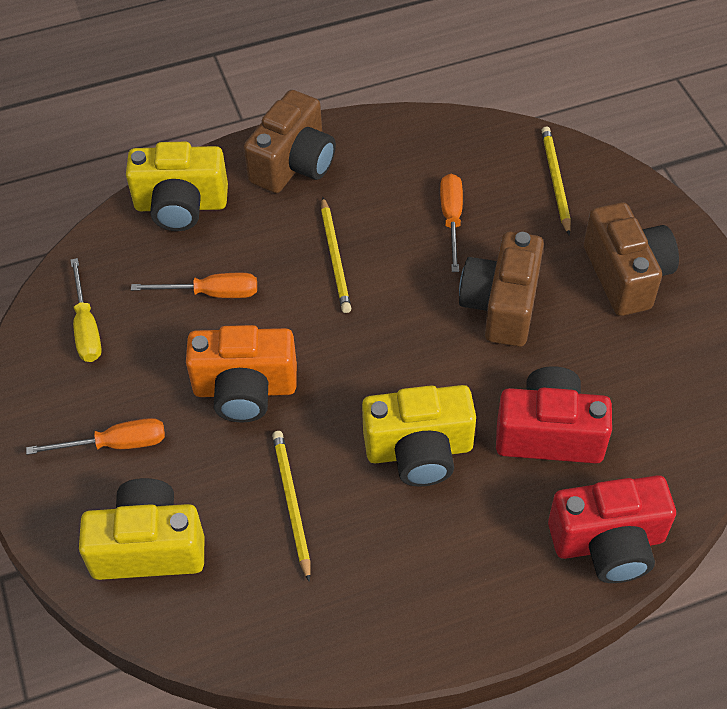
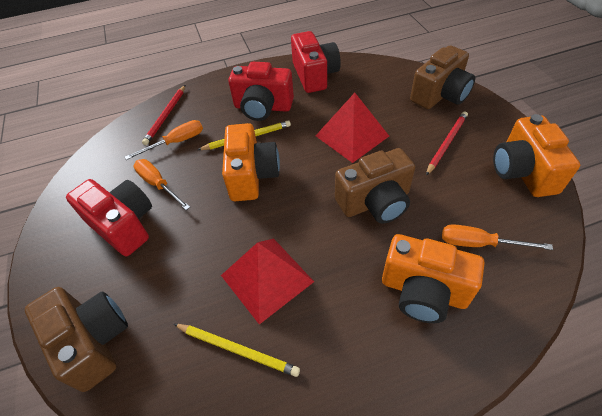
orange camera: 1 -> 3
red camera: 2 -> 3
red pencil: 0 -> 2
red pyramid: 0 -> 2
yellow camera: 3 -> 0
yellow pencil: 3 -> 2
yellow screwdriver: 1 -> 0

